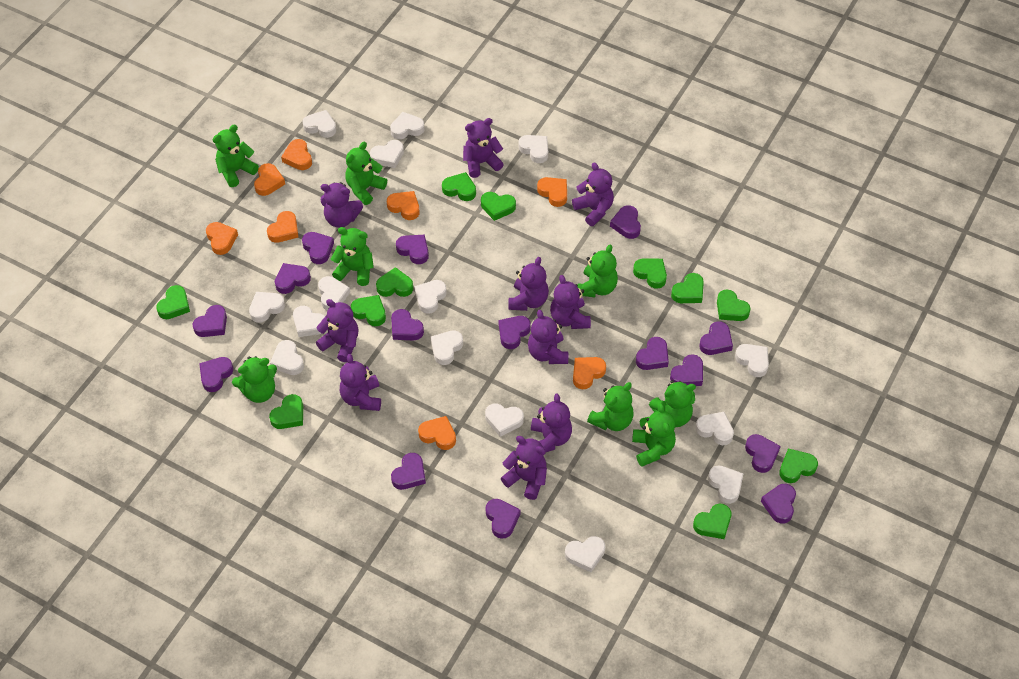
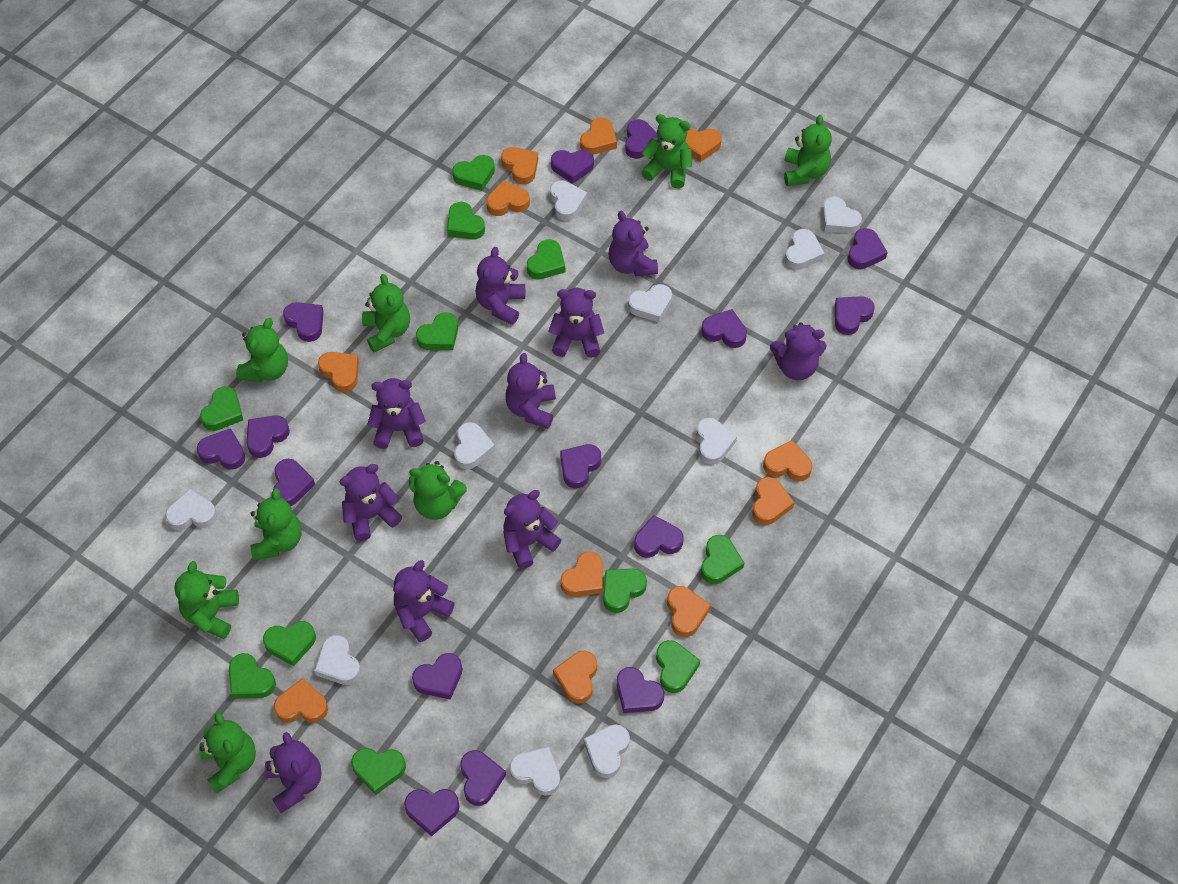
orange heart: 8 -> 11
white heart: 15 -> 10

